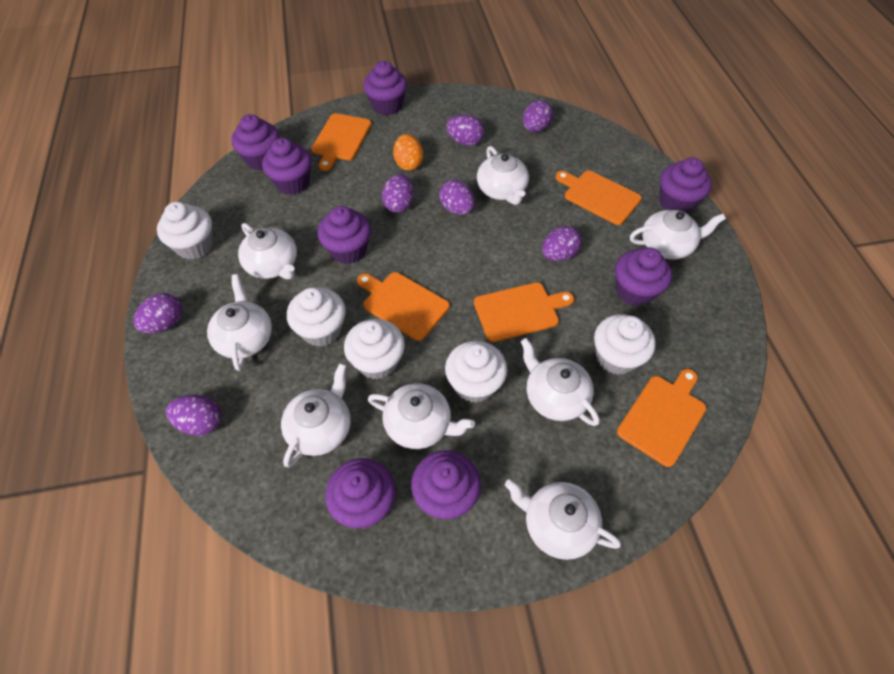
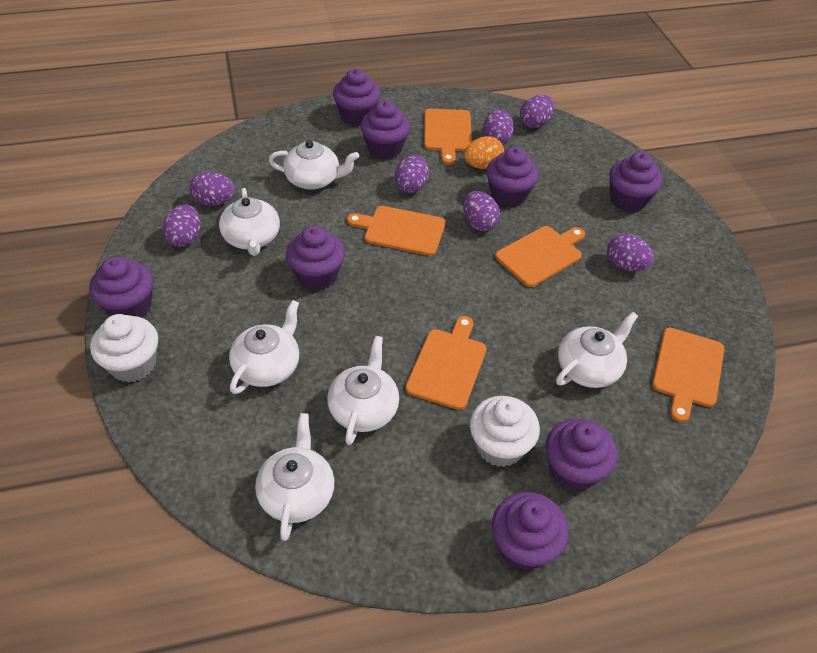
white cupcake: 5 -> 2
white teapot: 8 -> 6

